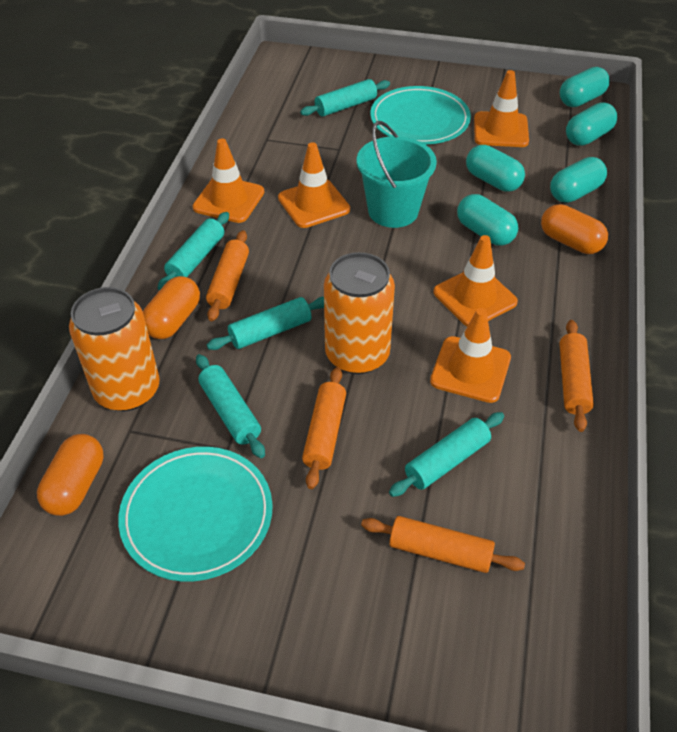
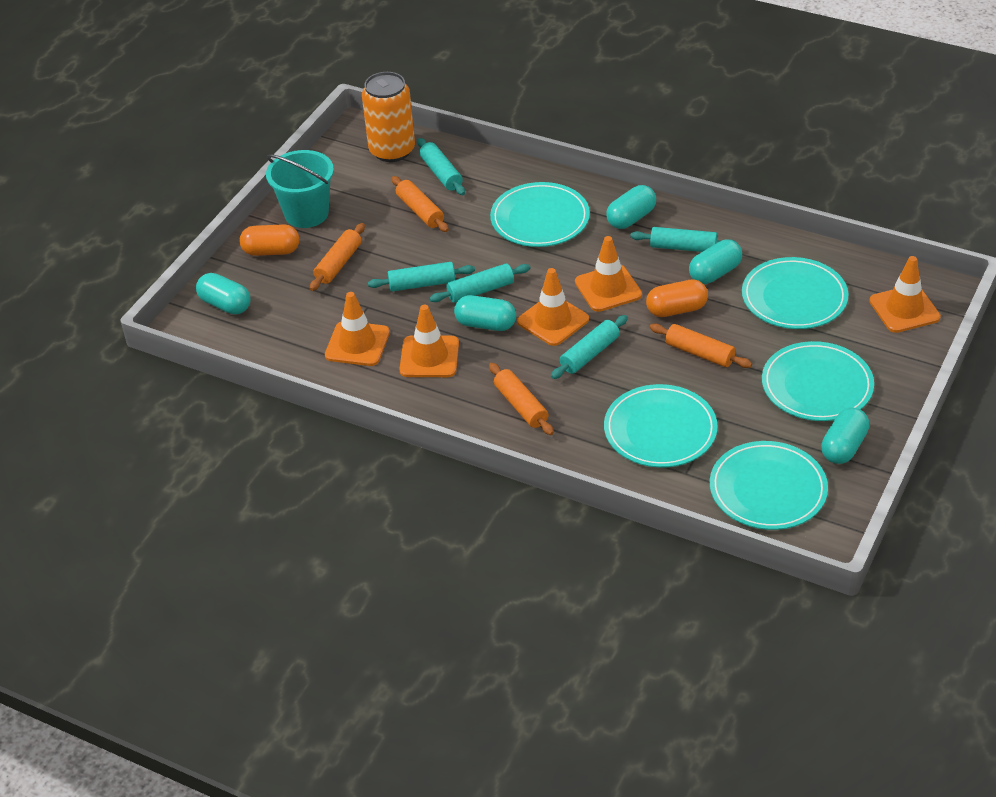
orange can: 2 -> 1
orange capsule: 3 -> 2
turquoise plate: 2 -> 5

